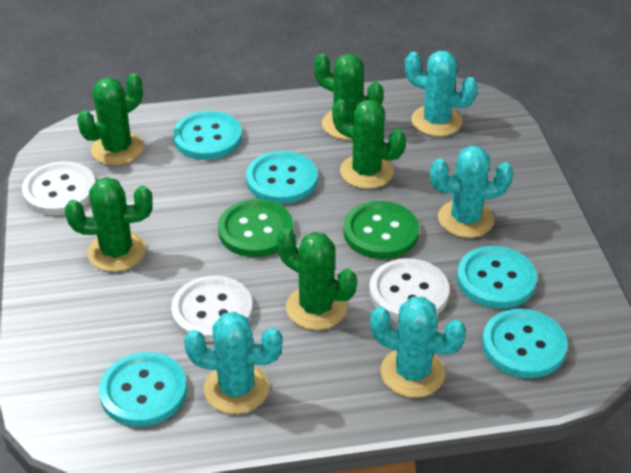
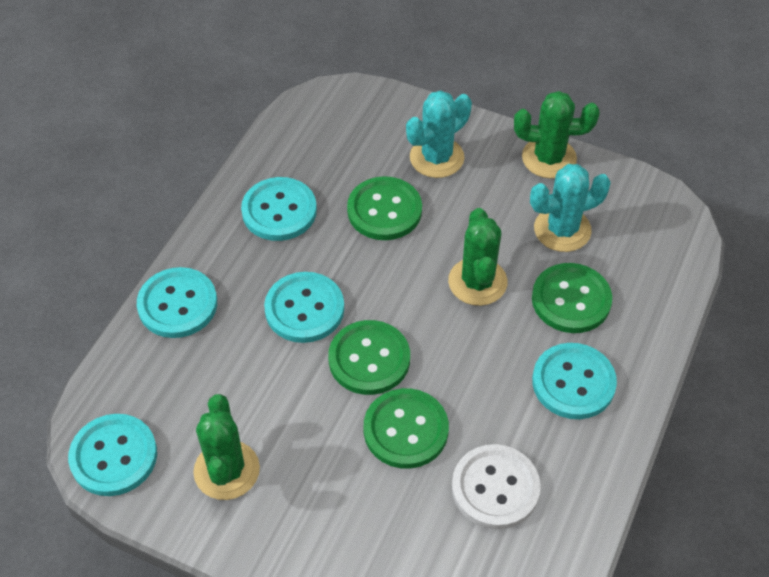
green button: 2 -> 4
green cactus: 5 -> 3
turquoise cactus: 4 -> 2
white button: 3 -> 1

